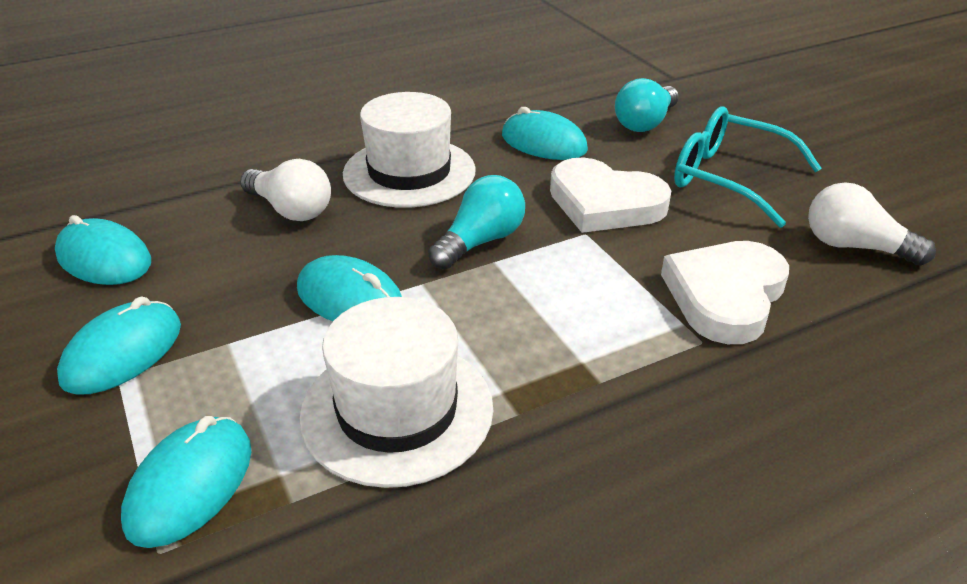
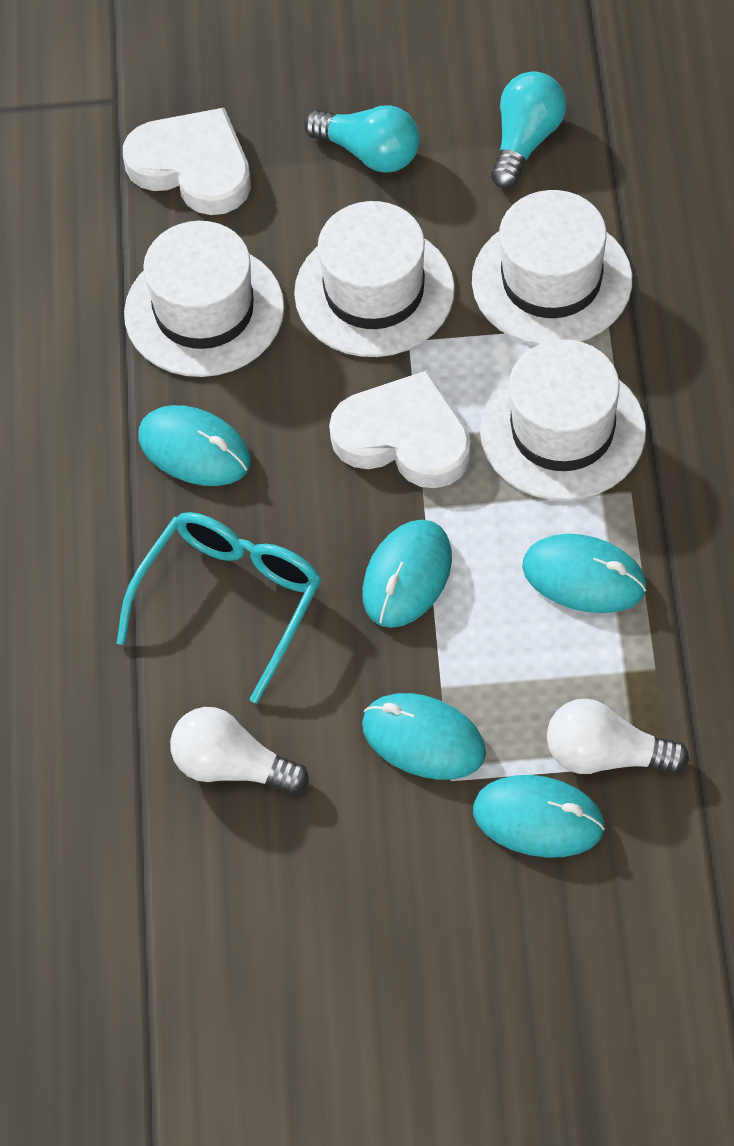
white hat: 2 -> 4

